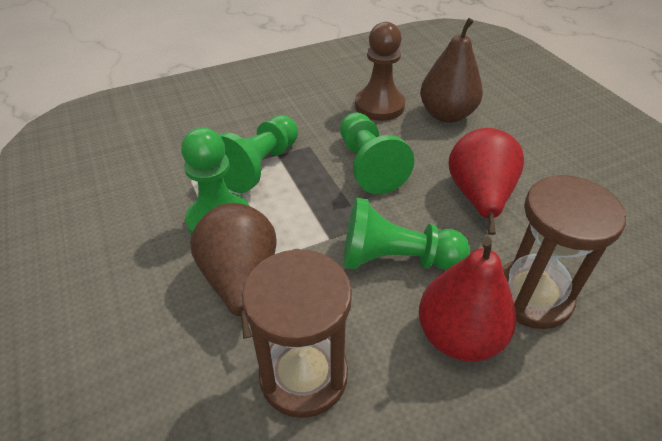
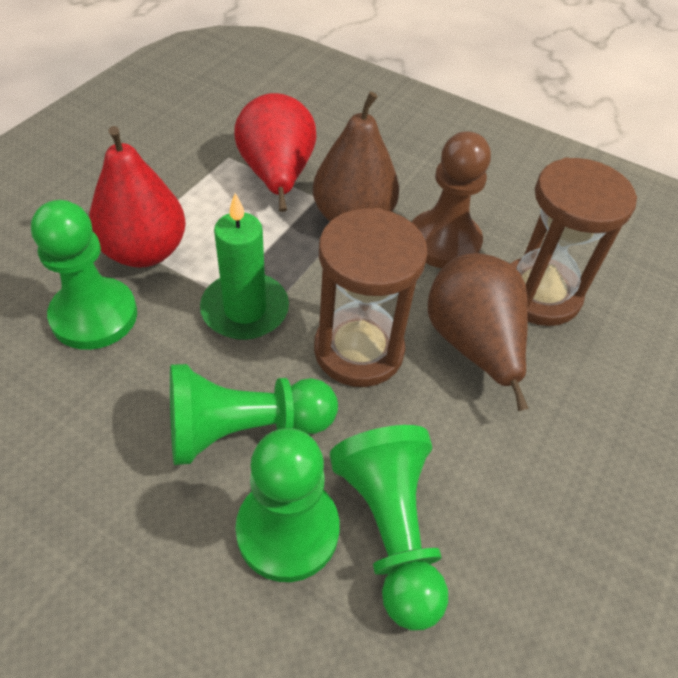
green candle: 0 -> 1

